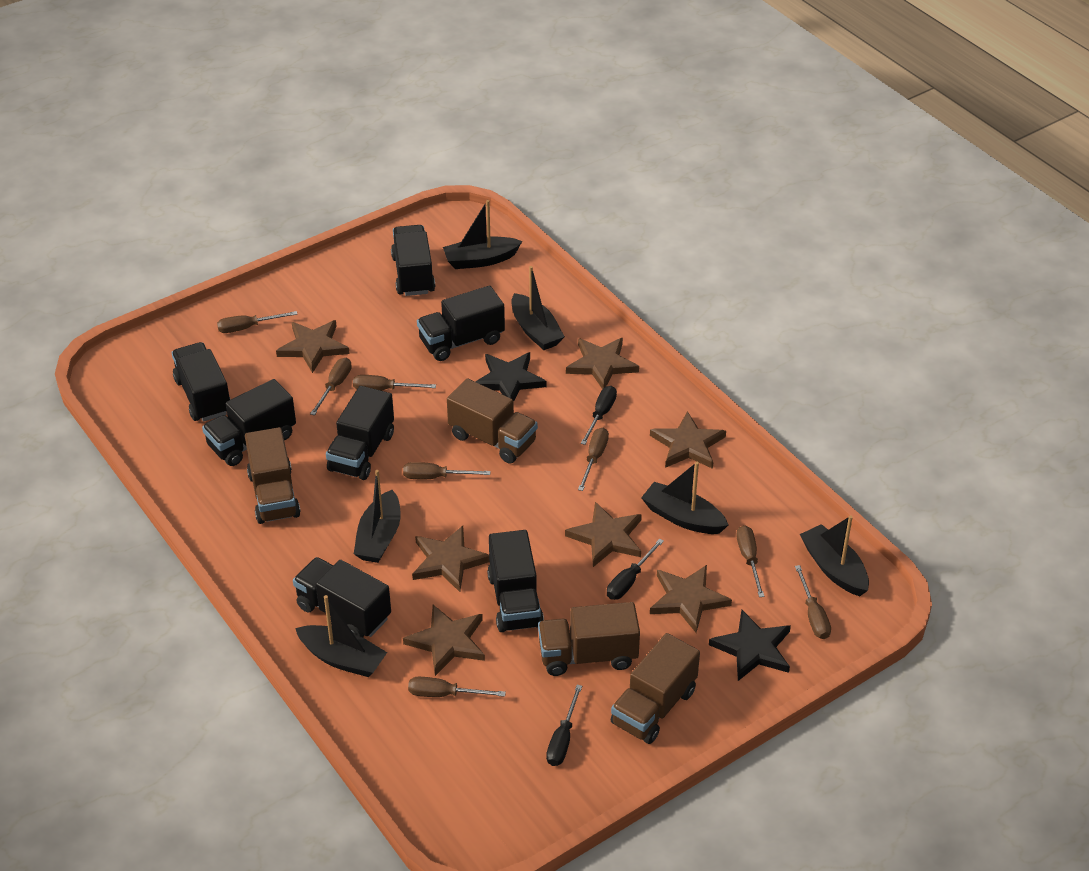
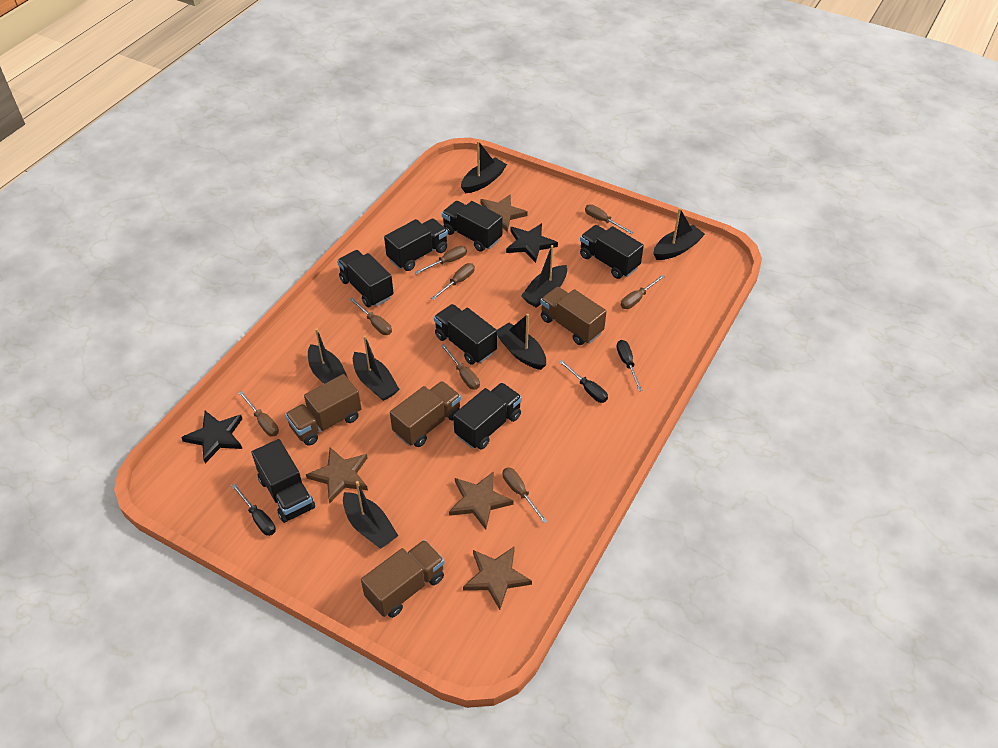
black boat: 6 -> 7
brown star: 7 -> 4

